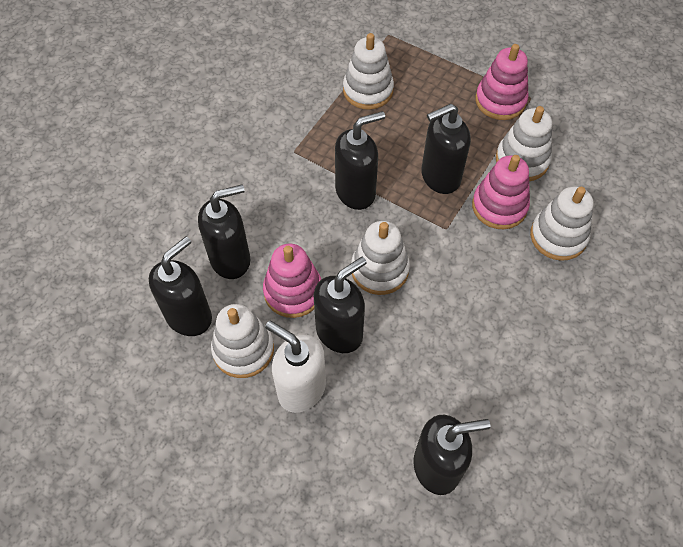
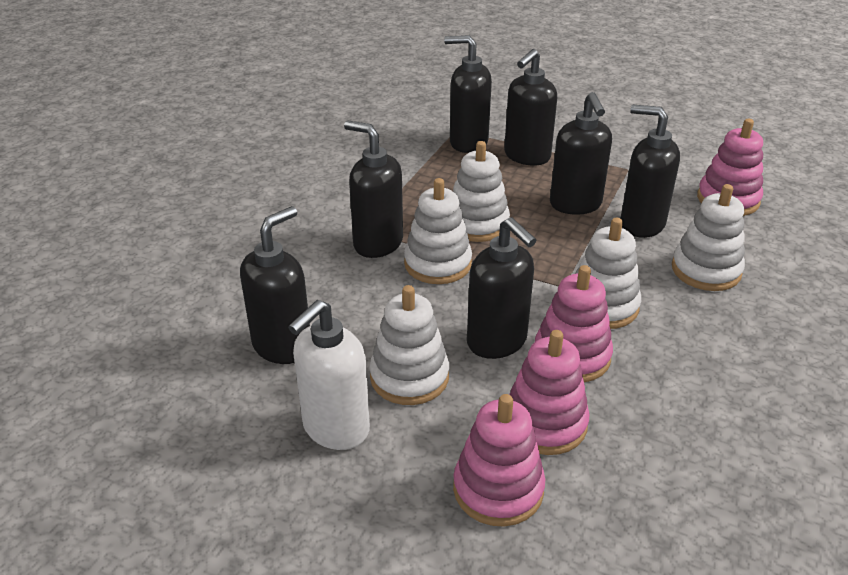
black soap dispenser: 6 -> 7
pink stacking toy: 3 -> 4

